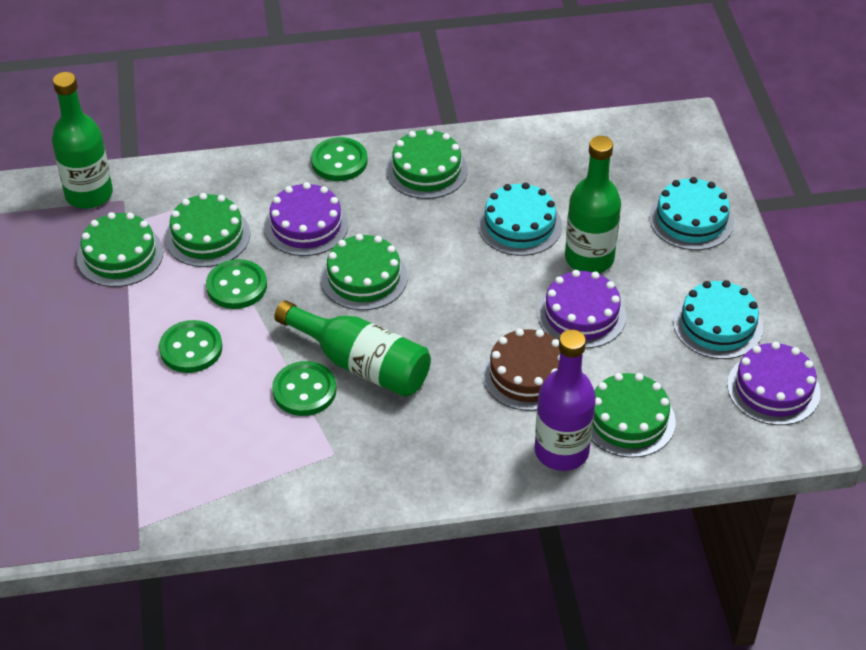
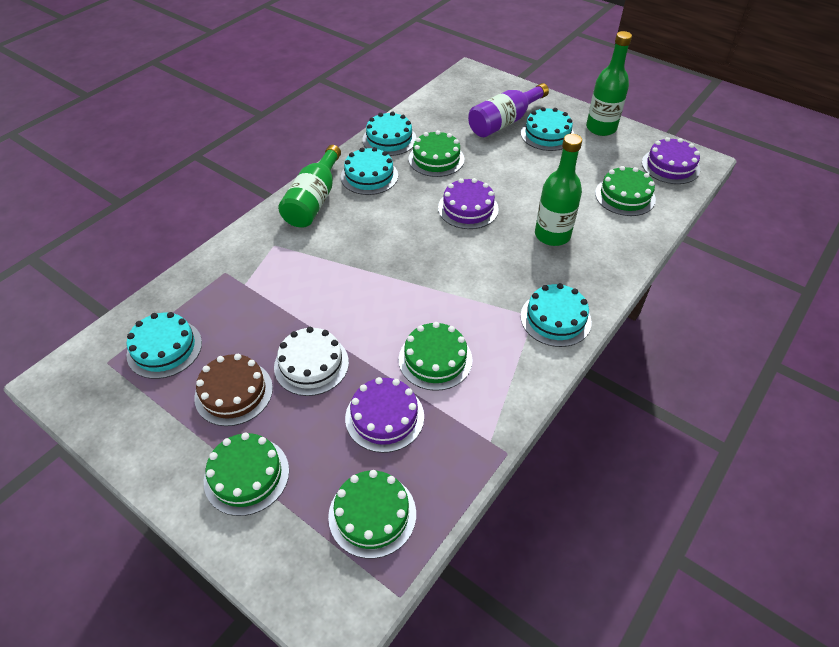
green button: 4 -> 0
turquoise cake: 3 -> 5
white cake: 0 -> 1

